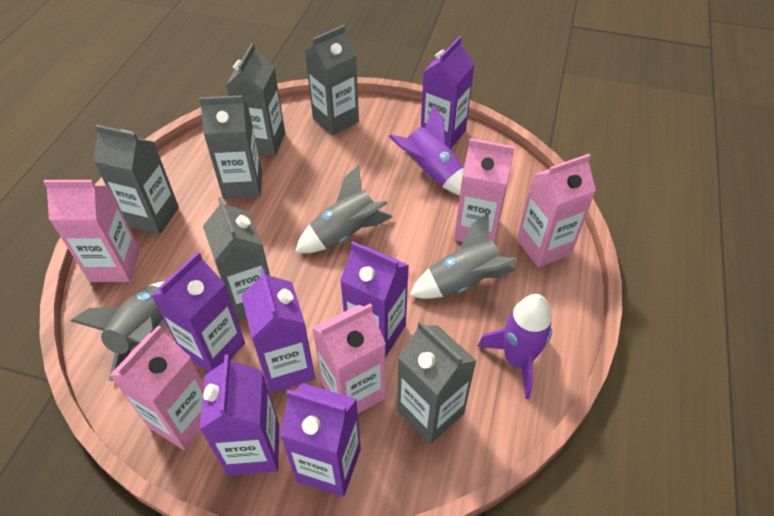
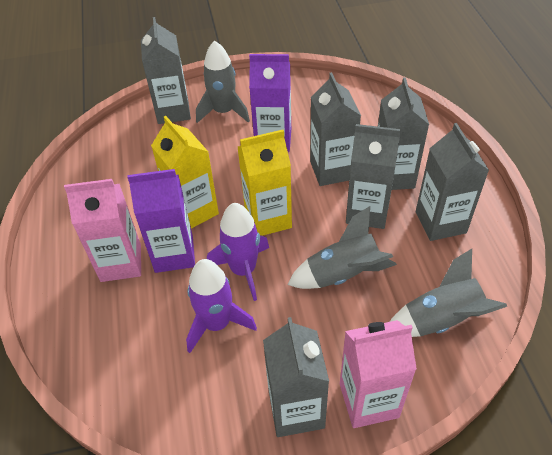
pink carton: 5 -> 2
purple carton: 6 -> 2
yellow carton: 0 -> 2

